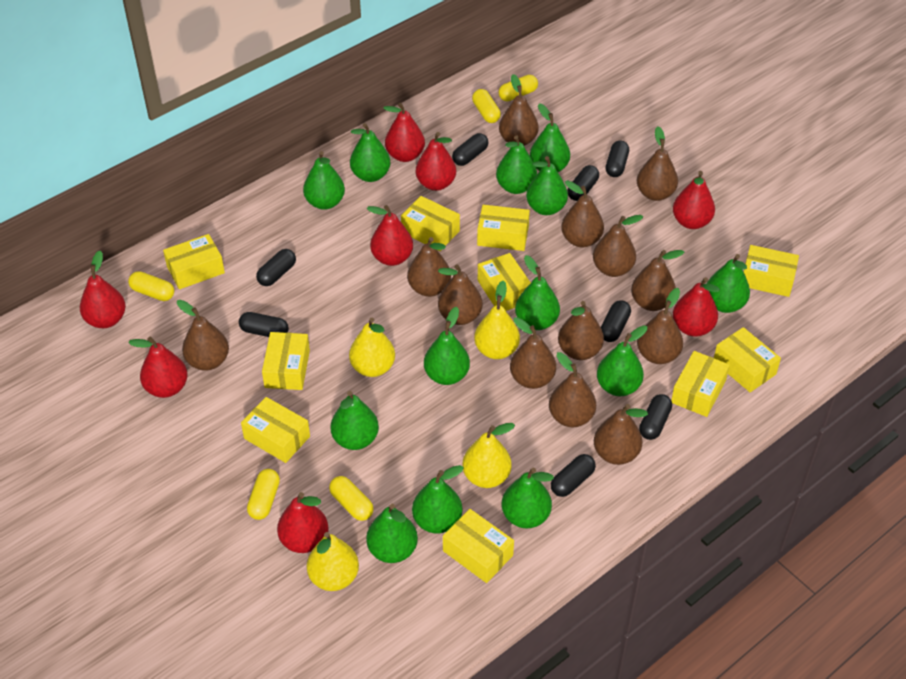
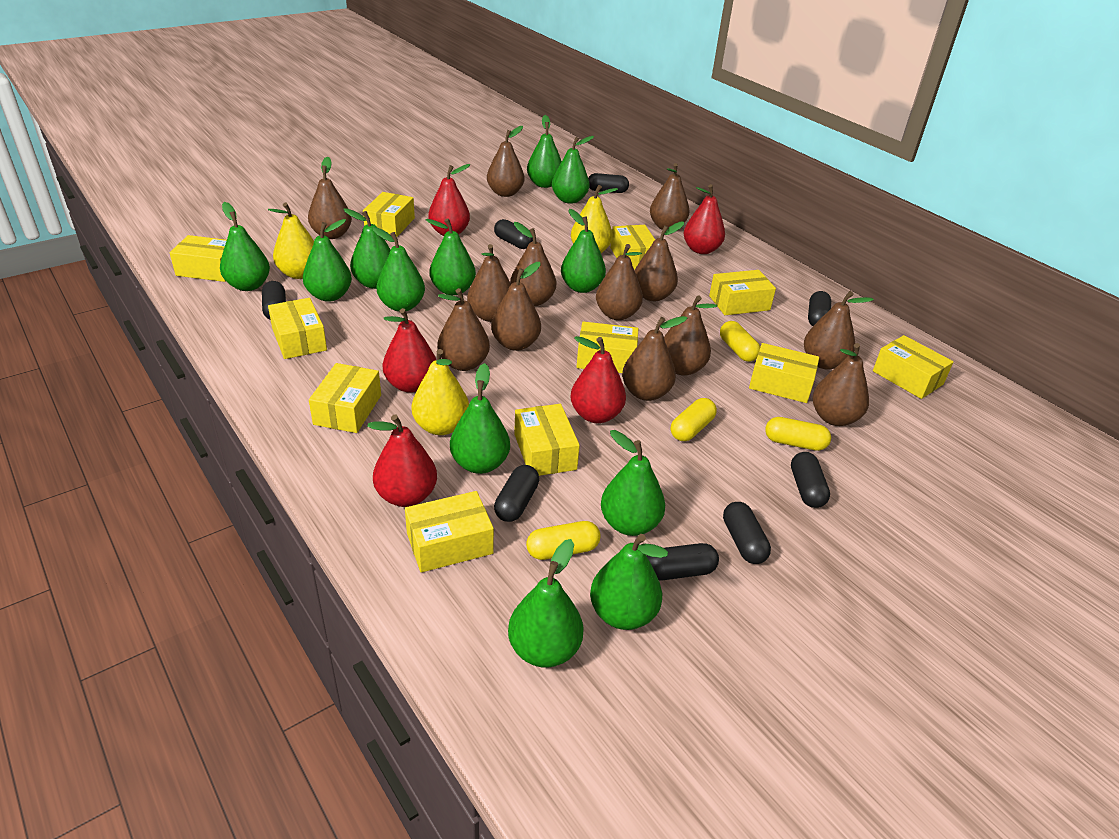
green pear: 13 -> 12
red pear: 8 -> 5
yellow box: 10 -> 11
yellow capsule: 5 -> 4
yellow pear: 4 -> 3

